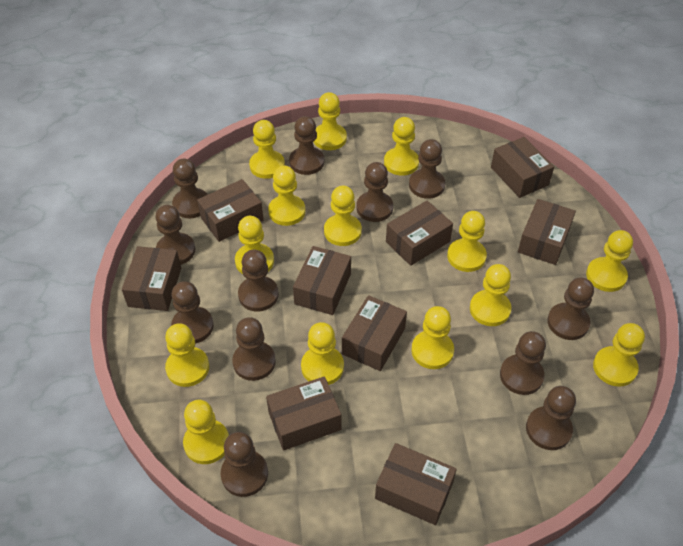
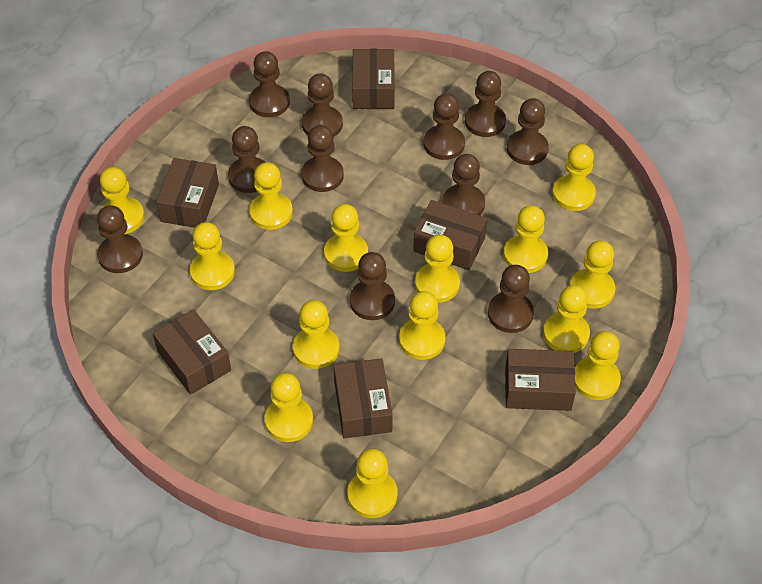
brown box: 9 -> 6
brown pawn: 12 -> 11

